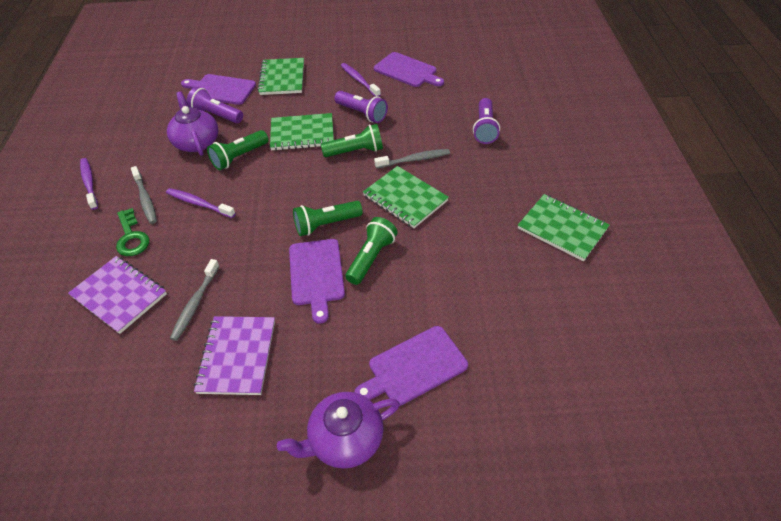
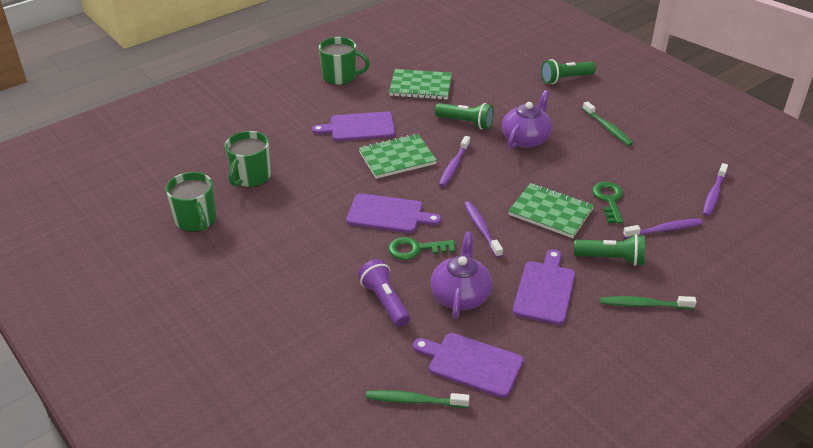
green flashlight: 4 -> 3
green key: 1 -> 2
green mug: 0 -> 3
green notebook: 4 -> 3
green toothbrush: 0 -> 3
grey toothbrush: 3 -> 0
purple flashlight: 3 -> 1
purple notebook: 2 -> 0
purple toothbrush: 3 -> 4

